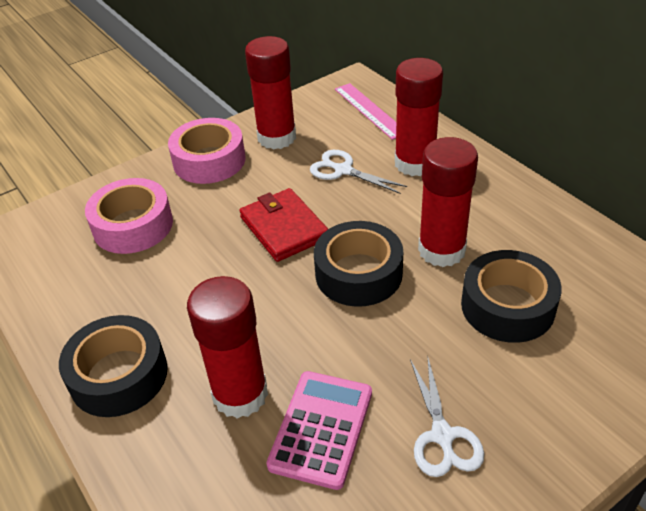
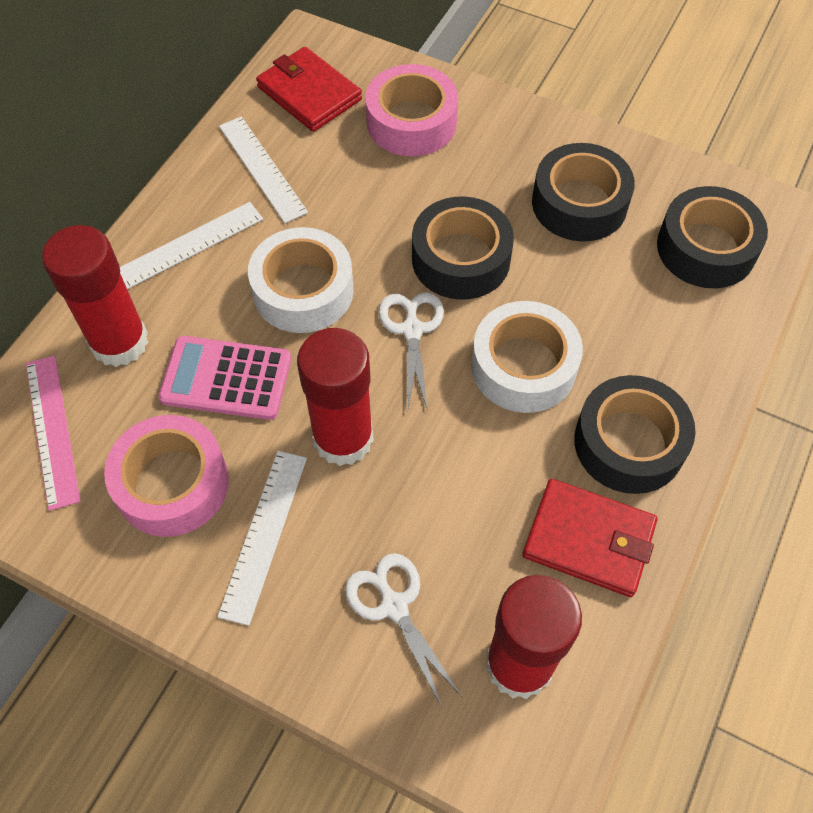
black tape: 3 -> 4
red glue stick: 4 -> 3
red wallet: 1 -> 2
white ruler: 0 -> 3
white tape: 0 -> 2

